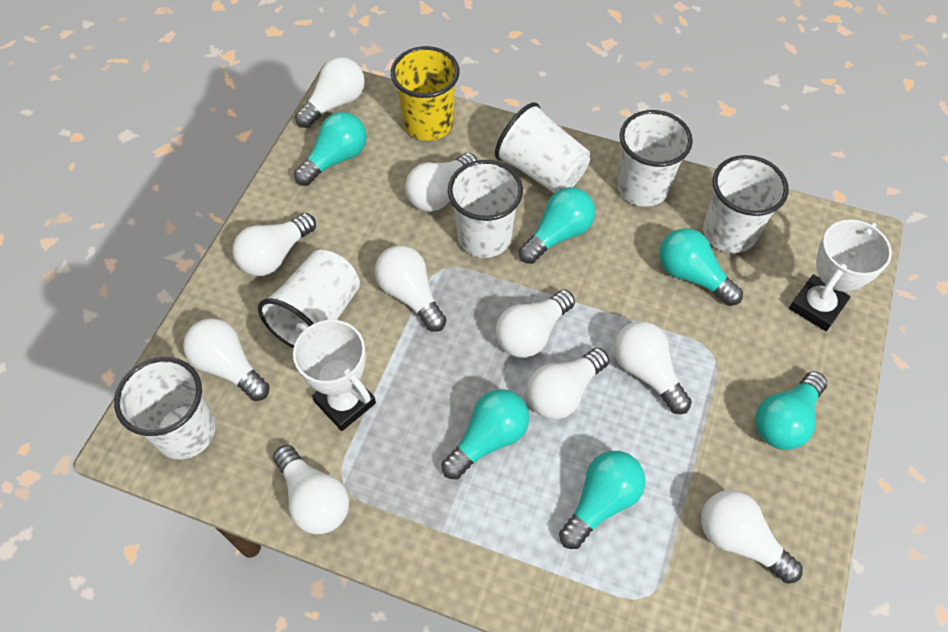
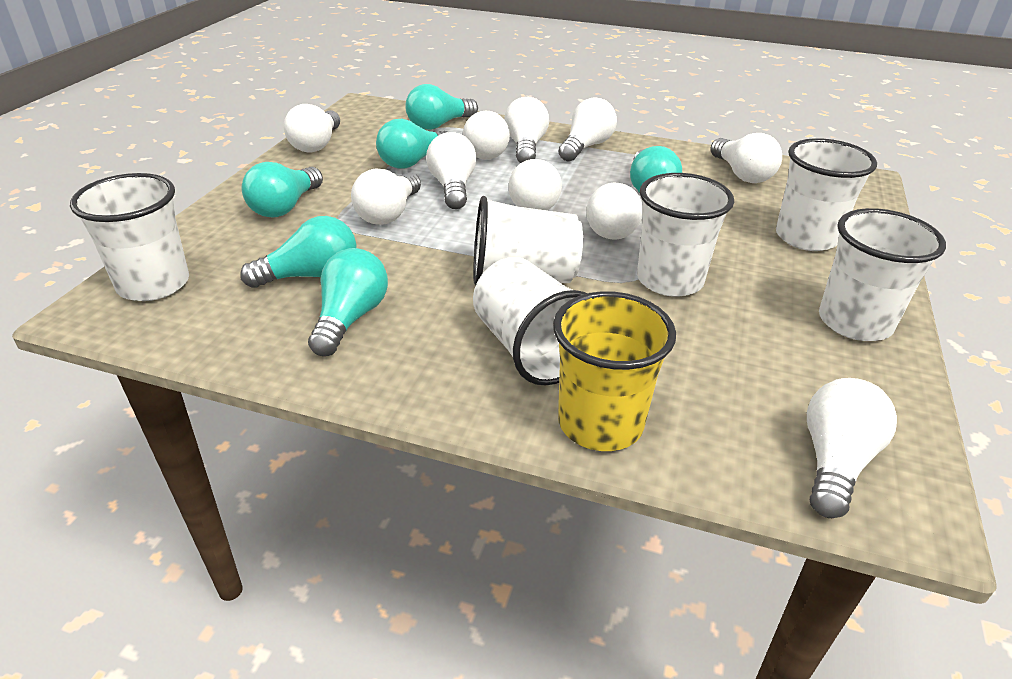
white trophy: 2 -> 0

